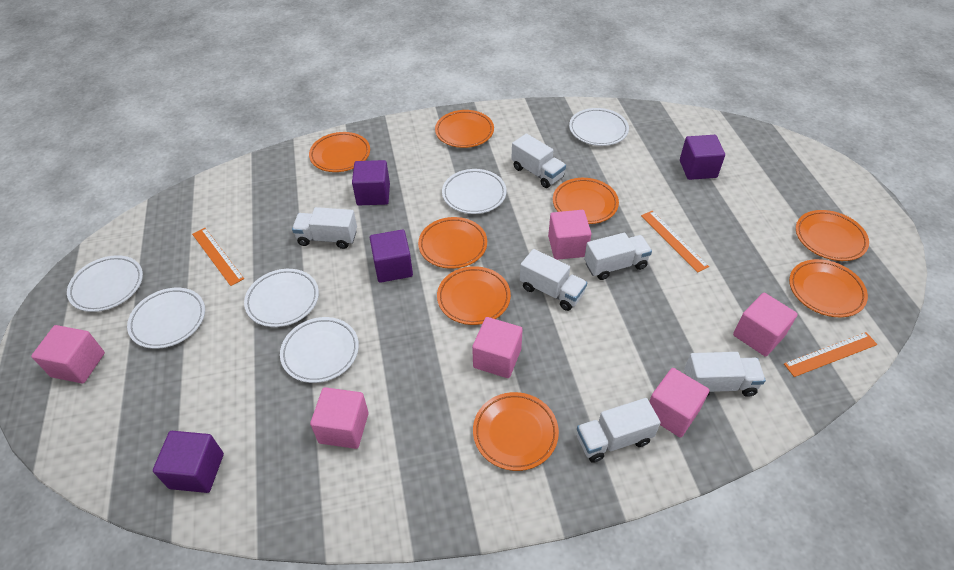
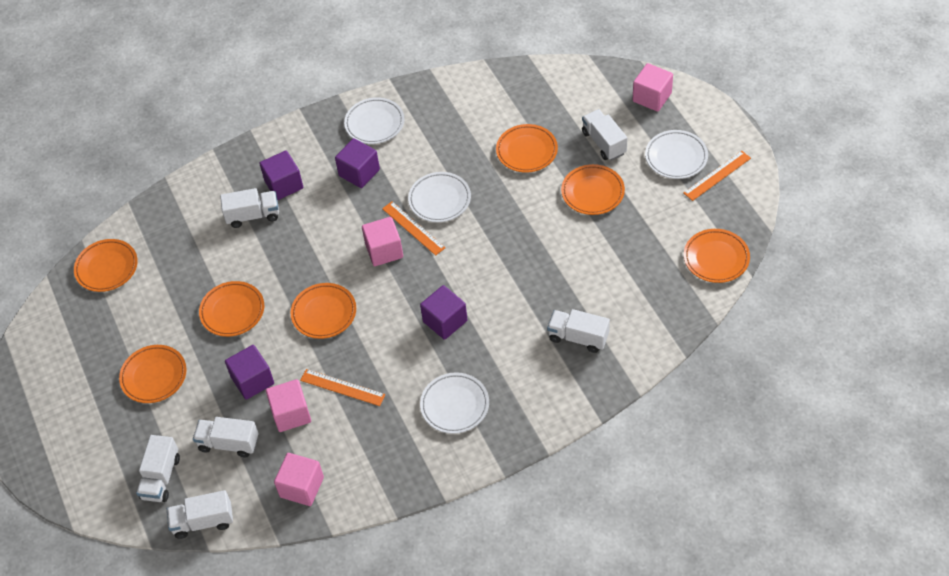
orange plate: 8 -> 7
pink cube: 6 -> 4
white plate: 6 -> 4

